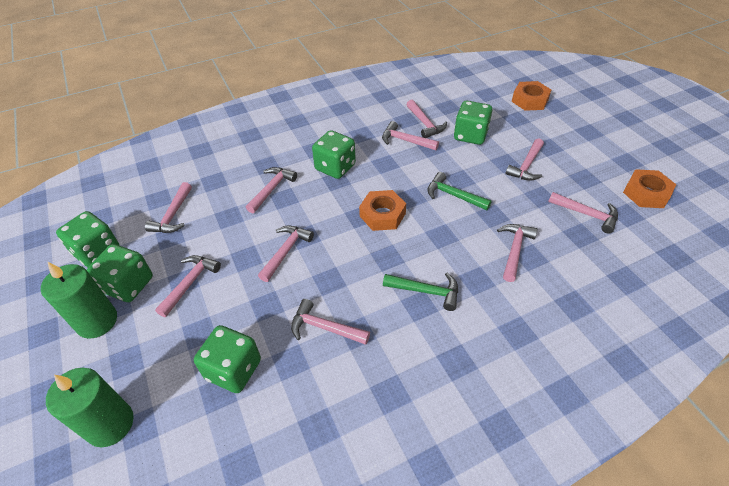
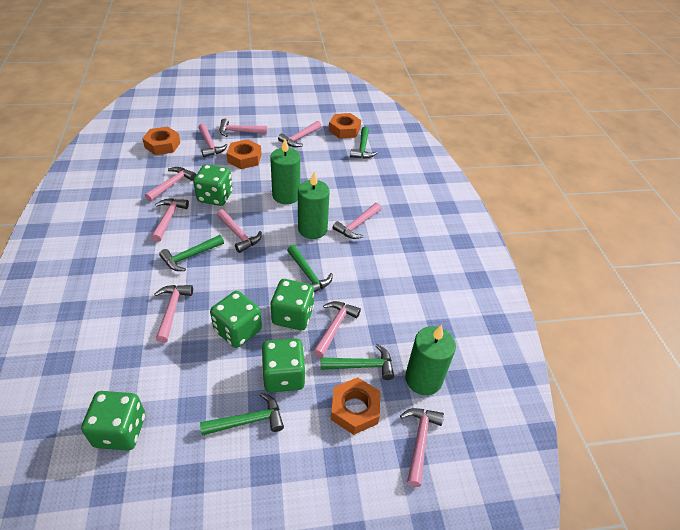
green candle: 2 -> 3
green hammer: 2 -> 5
orange nut: 3 -> 4

